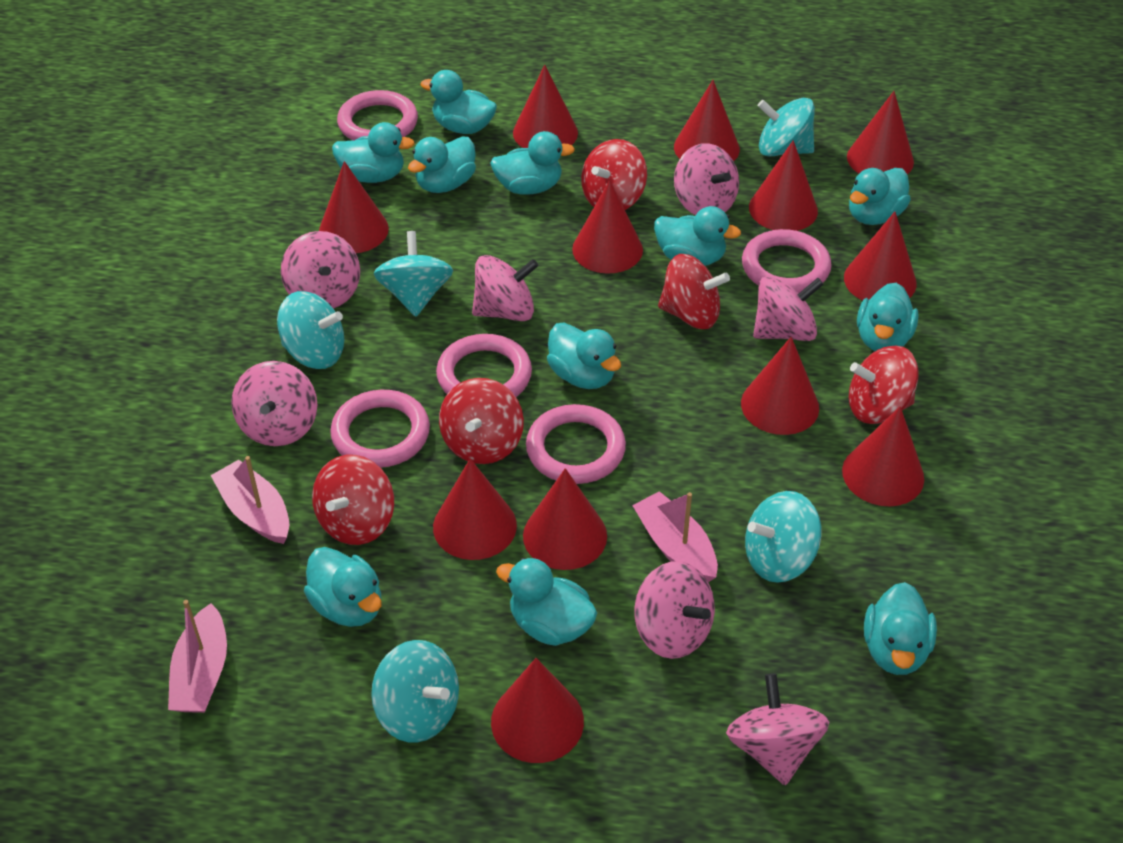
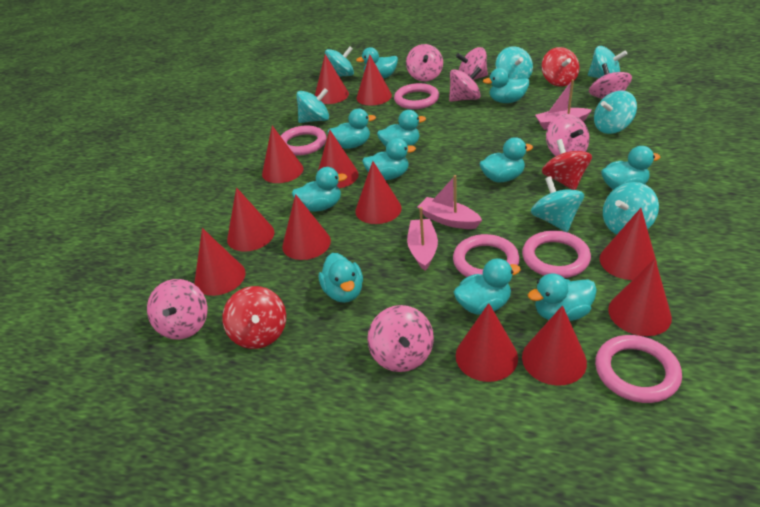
red spinning top: 5 -> 3
turquoise spinning top: 5 -> 7

